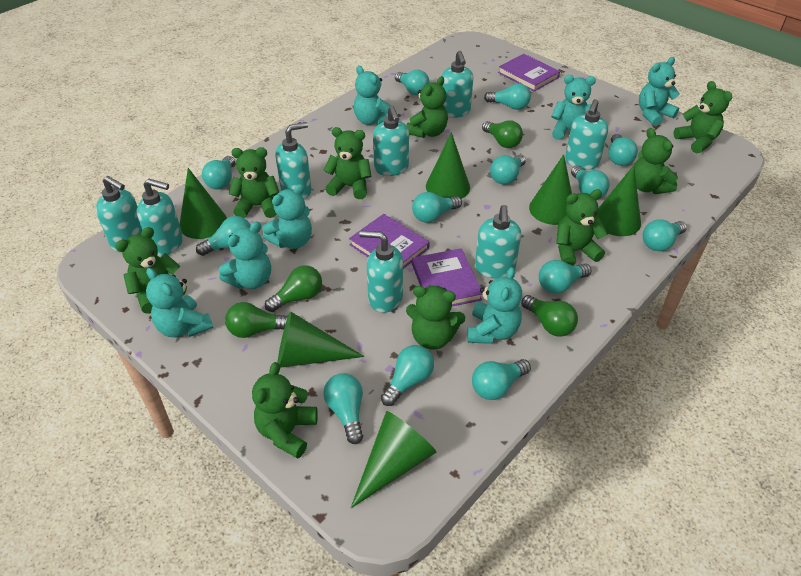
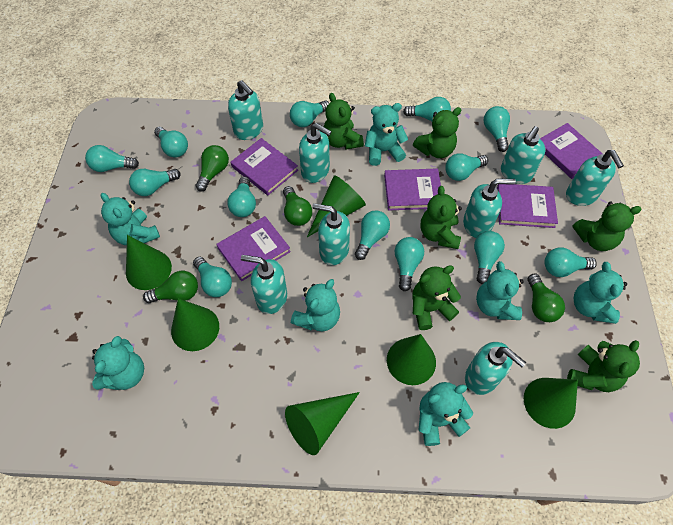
green teddy bear: 9 -> 6
purple book: 3 -> 5

